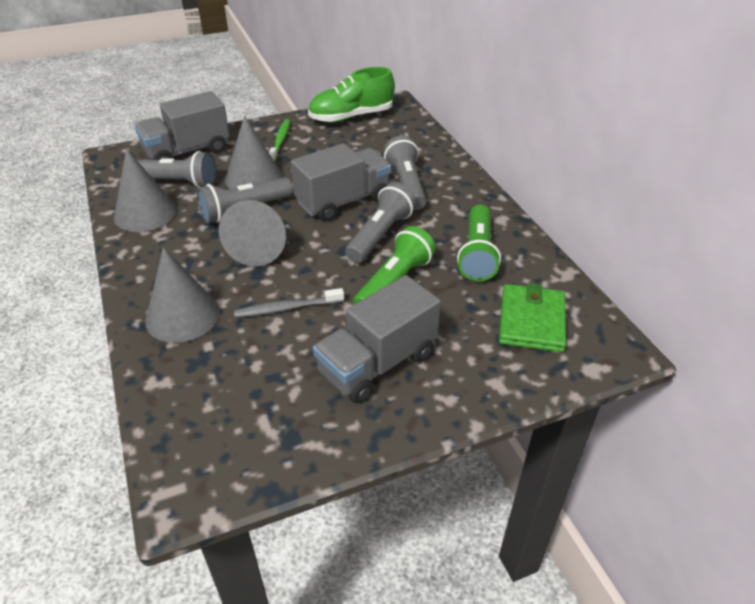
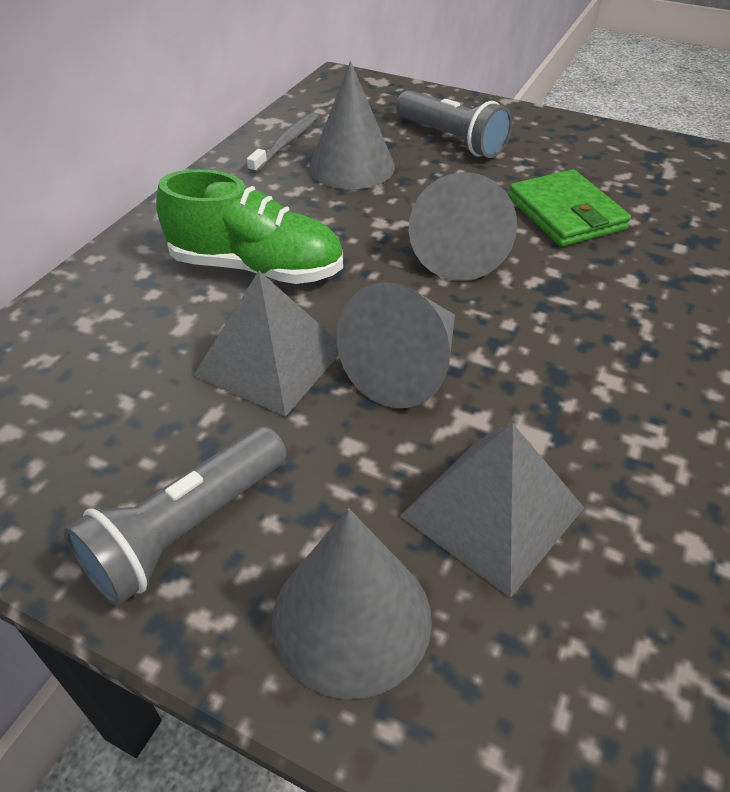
green flashlight: 2 -> 0
green toothbrush: 1 -> 0
grey flashlight: 4 -> 2
grey pyramid: 0 -> 2
grey truck: 3 -> 0

